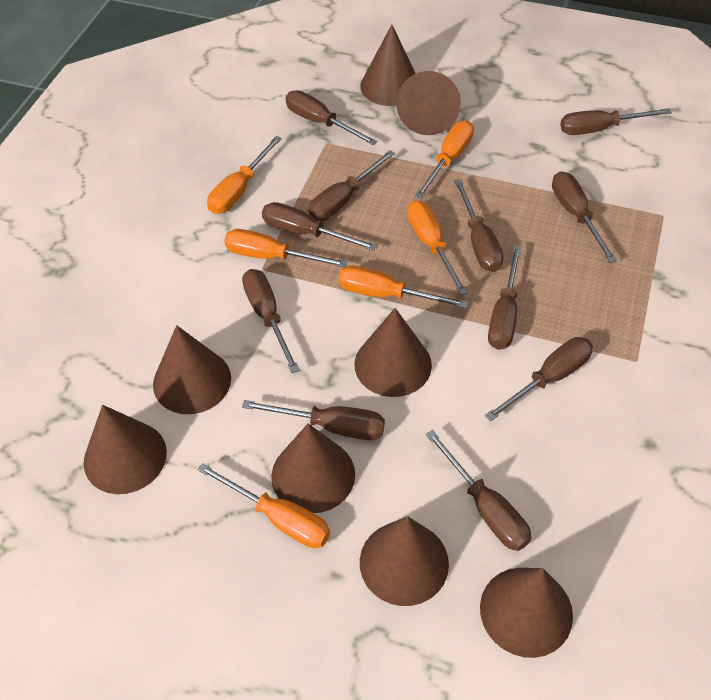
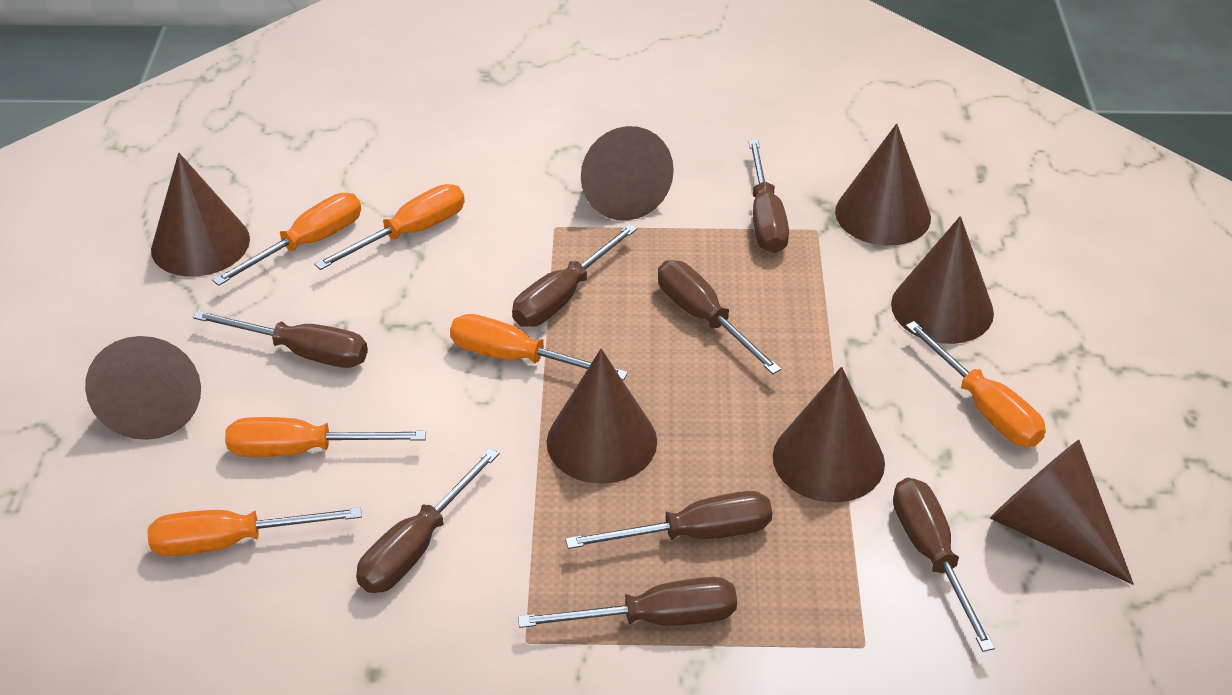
brown screwdriver: 11 -> 8

